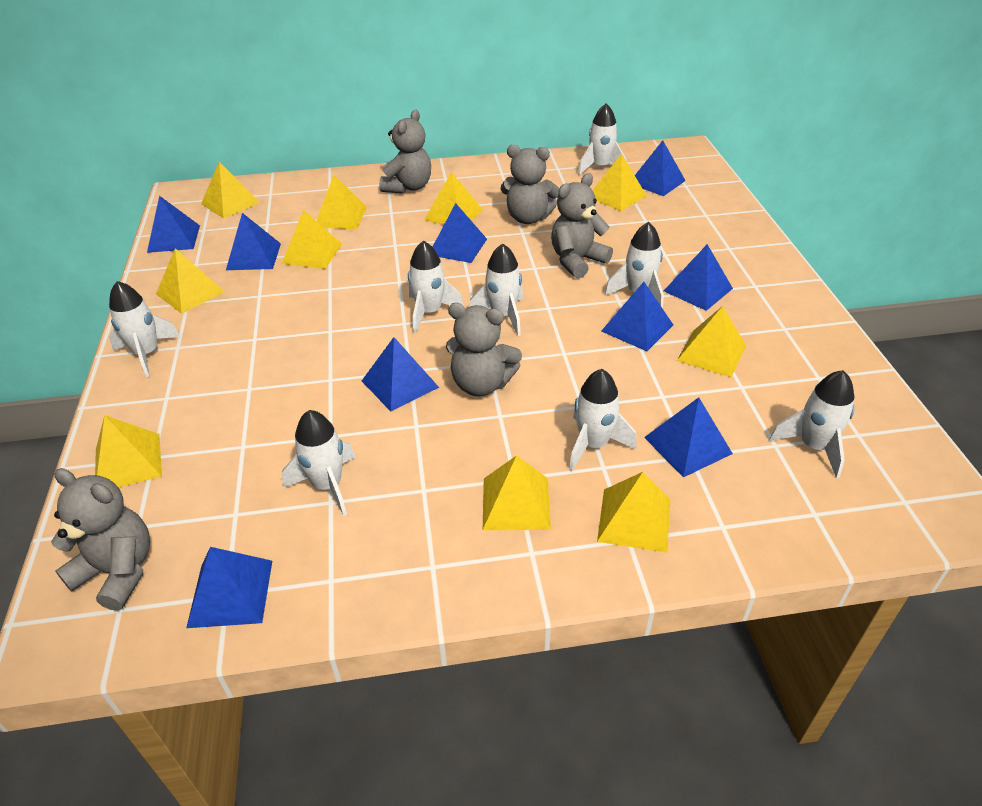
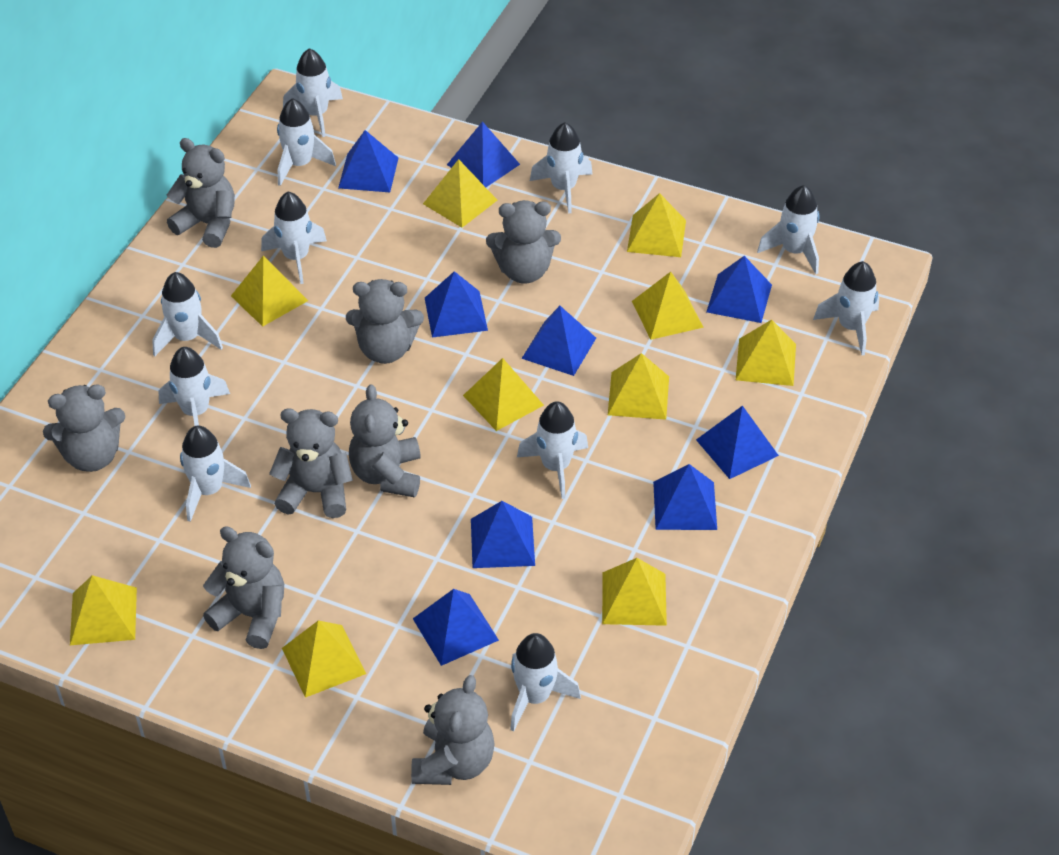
grey teddy bear: 5 -> 8
white rocket: 8 -> 11

